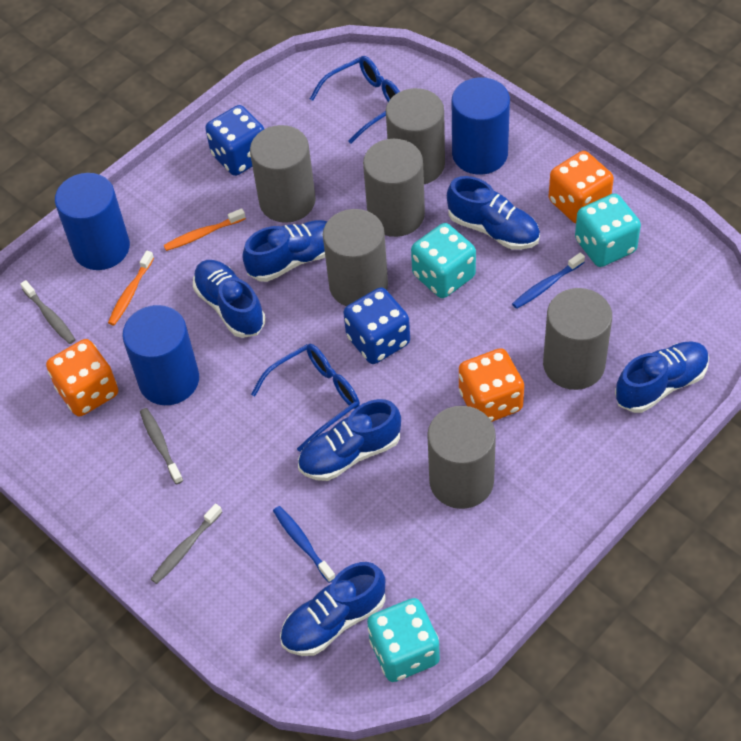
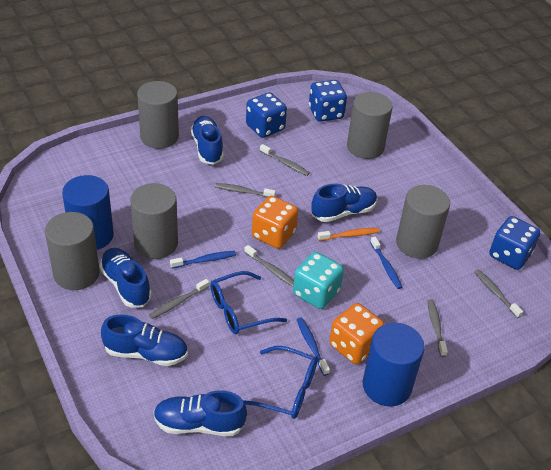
blue cylinder: 3 -> 2
blue dice: 2 -> 3
blue shoe: 6 -> 5
blue toothbrush: 2 -> 3
grey cylinder: 6 -> 5
grey toothbrush: 3 -> 6
orange dice: 3 -> 2
orange toothbrush: 2 -> 1
turquoise dice: 3 -> 1

